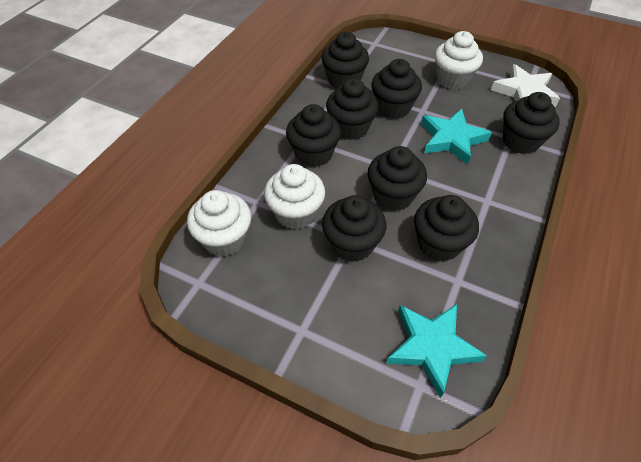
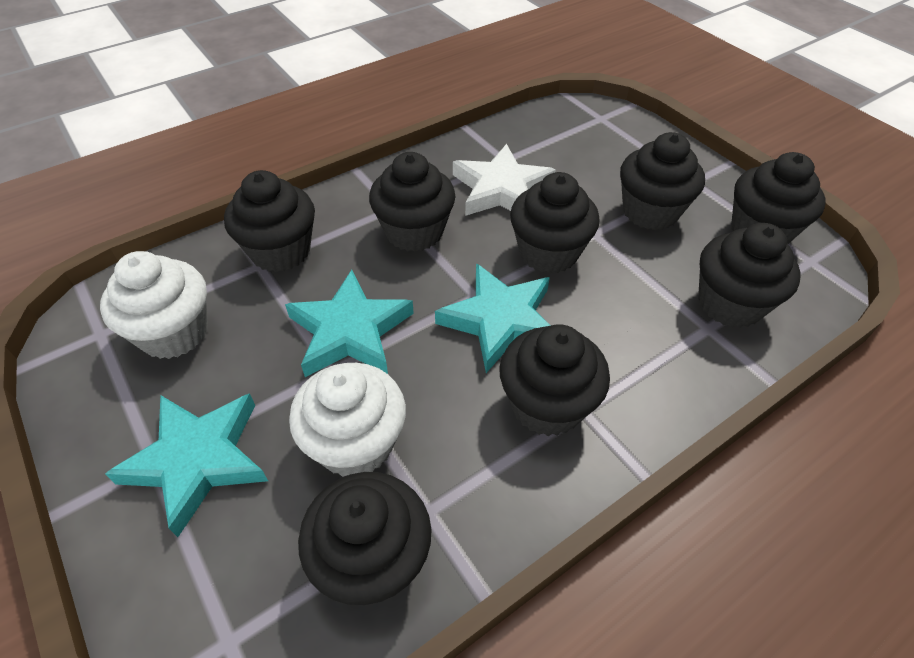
turquoise star: 2 -> 3
white cupcake: 3 -> 2

